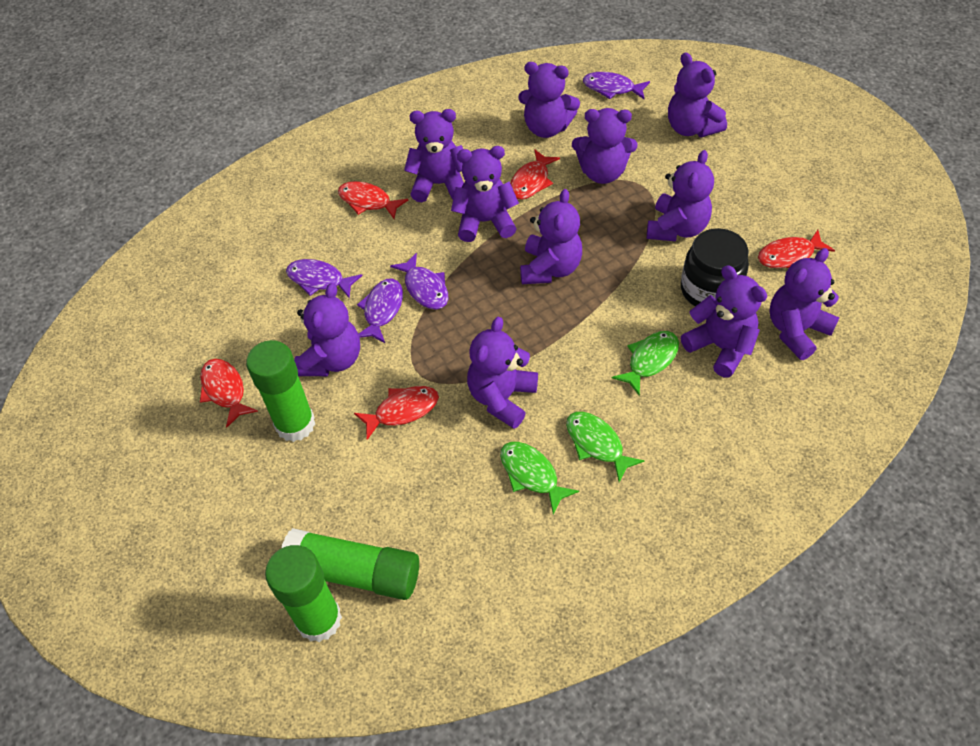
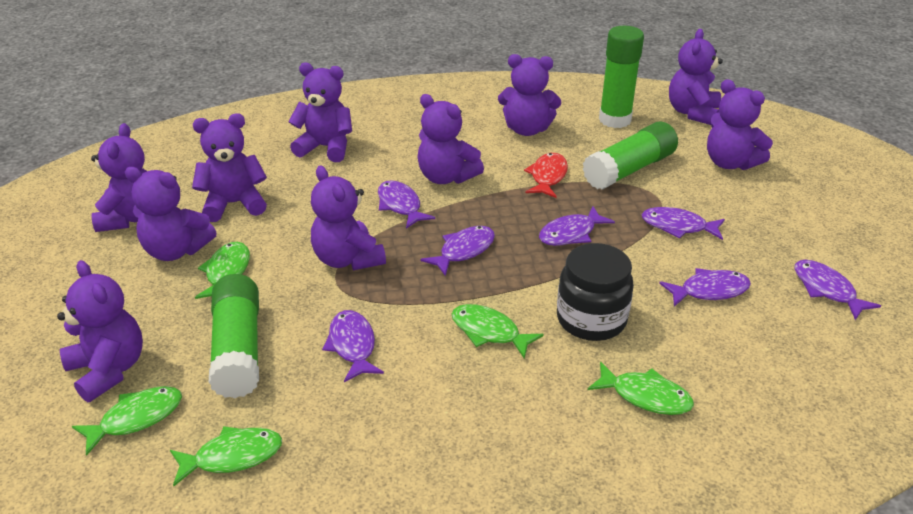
green fish: 3 -> 5
purple fish: 4 -> 7
purple teddy bear: 11 -> 10
red fish: 5 -> 1

